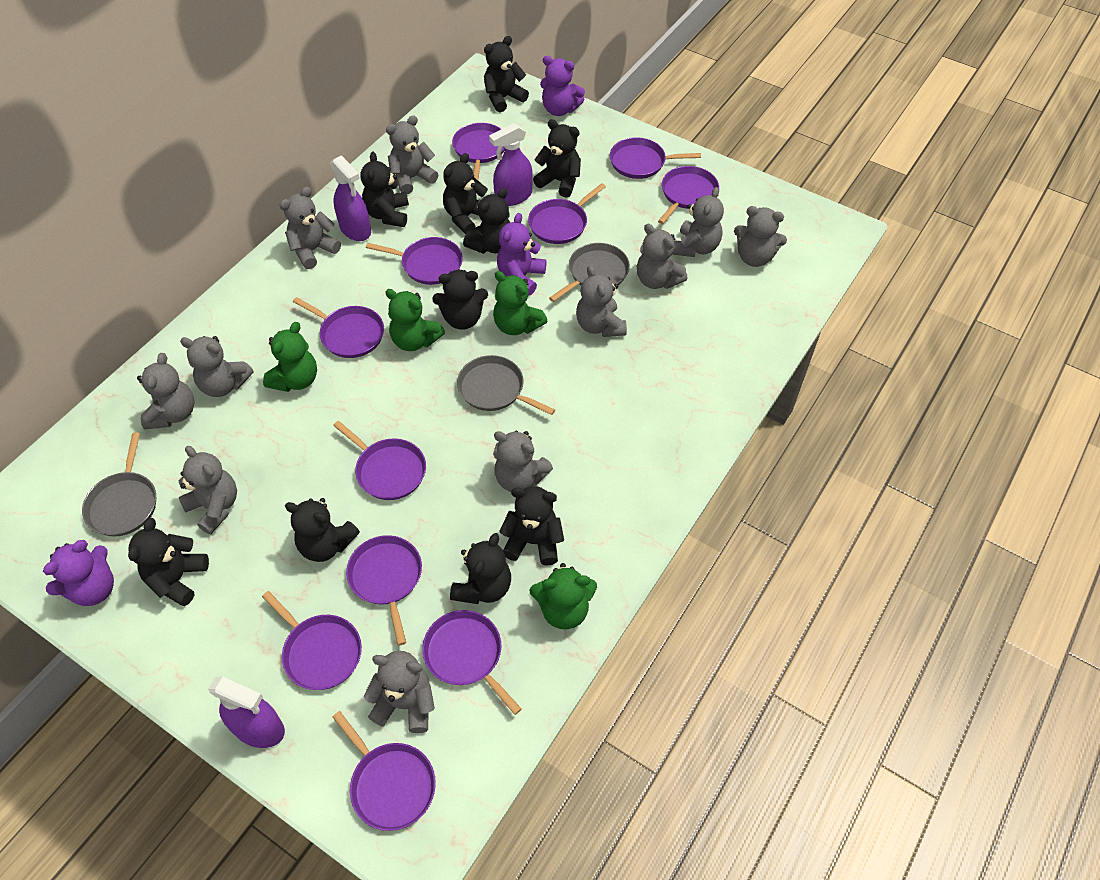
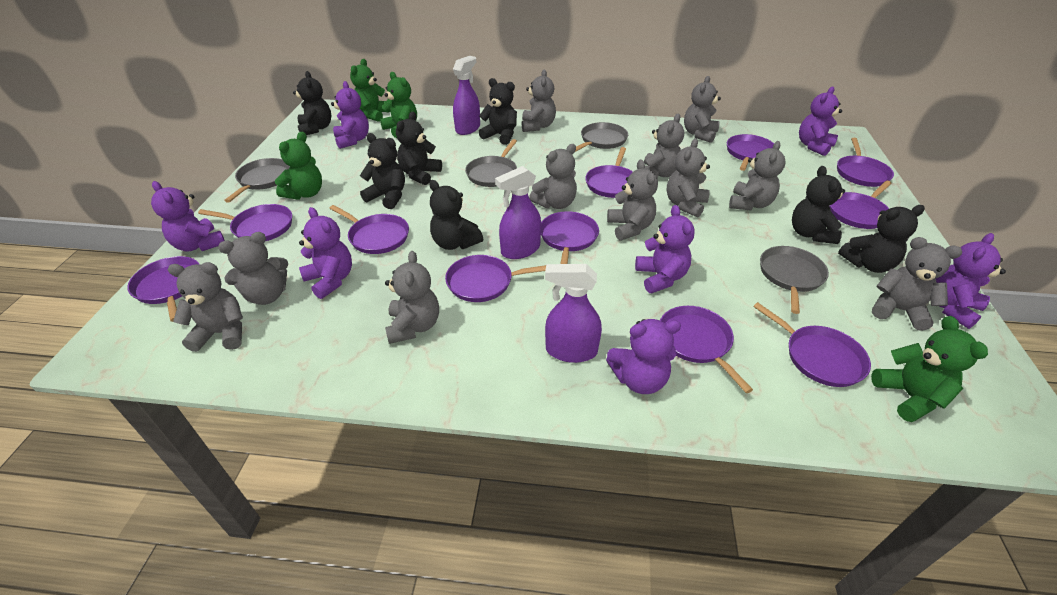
black teddy bear: 10 -> 7
grey pan: 3 -> 4
purple teddy bear: 3 -> 7

